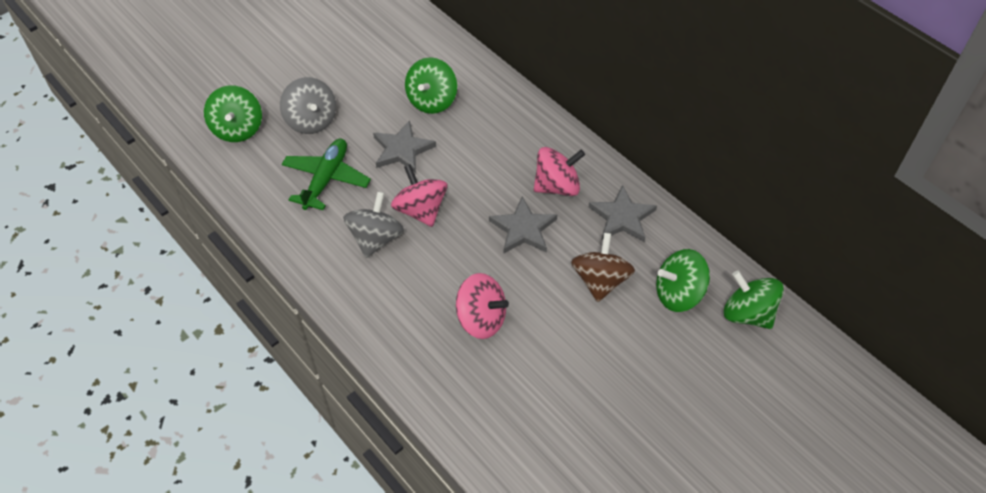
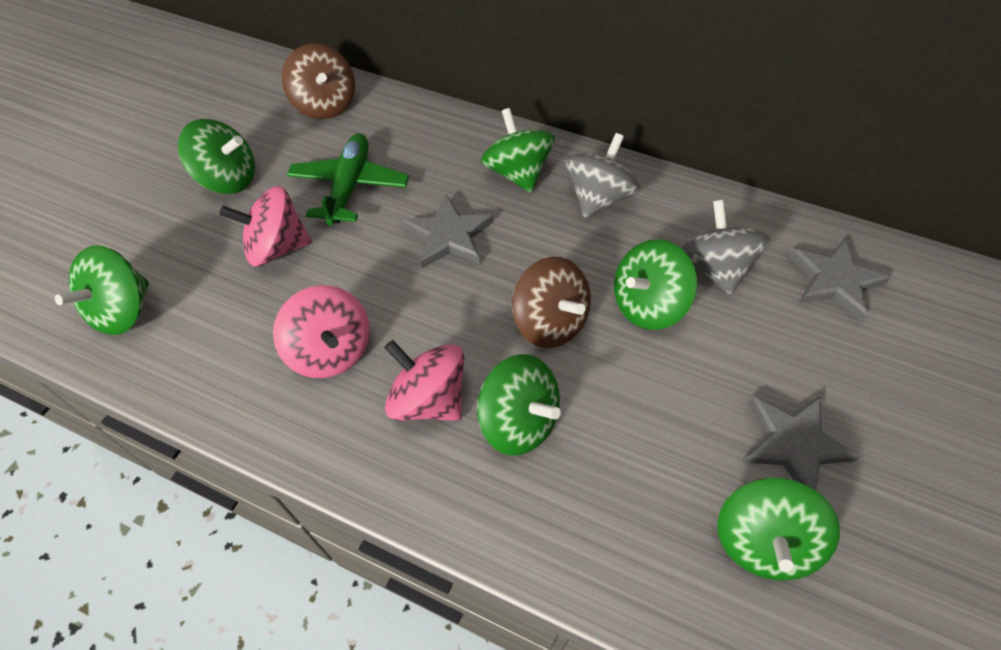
brown spinning top: 1 -> 2
green spinning top: 4 -> 6

